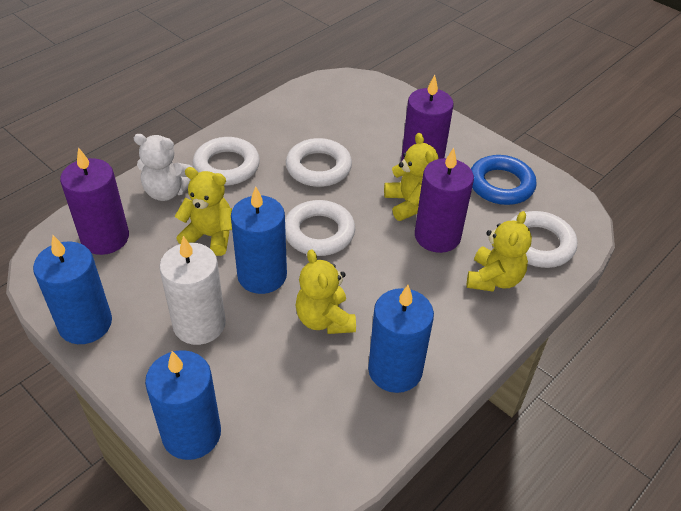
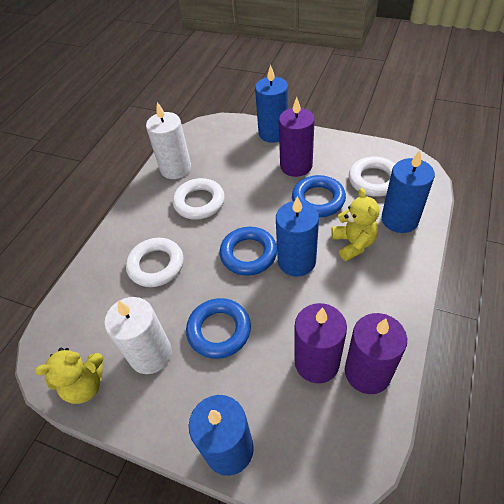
blue ring: 1 -> 3
white candle: 1 -> 2
white ring: 4 -> 3
white teddy bear: 1 -> 0
yellow teddy bear: 4 -> 2

